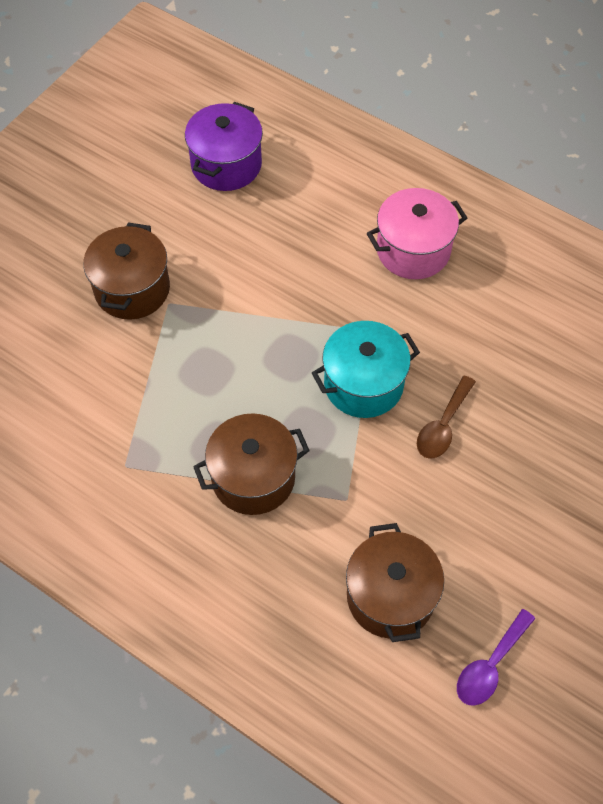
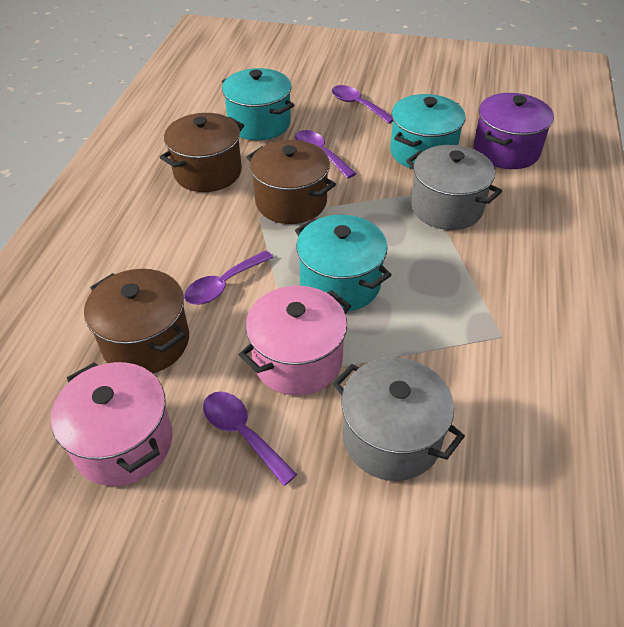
brown spoon: 1 -> 0
grey pot: 0 -> 2
pink pot: 1 -> 2
purple spoon: 1 -> 4
turquoise pot: 1 -> 3

